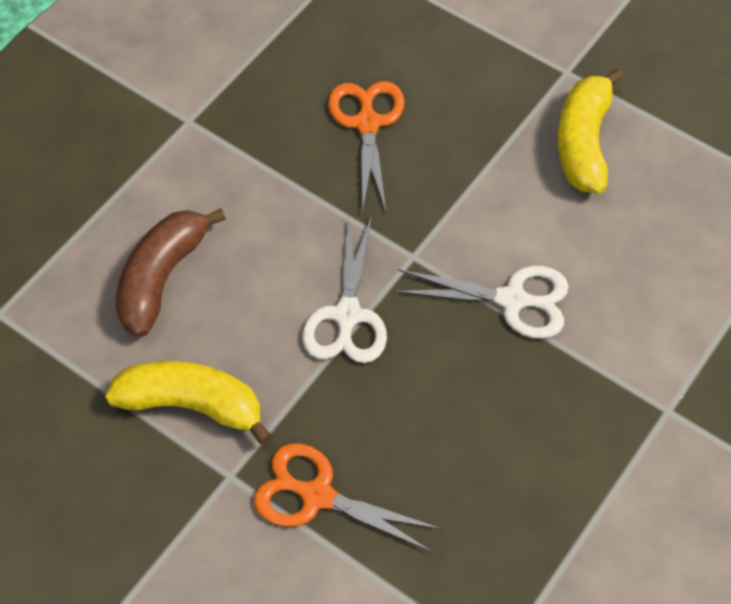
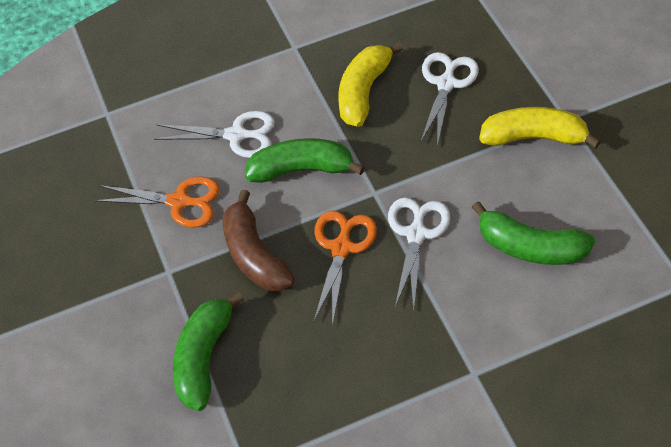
green banana: 0 -> 3
white scissors: 2 -> 3

